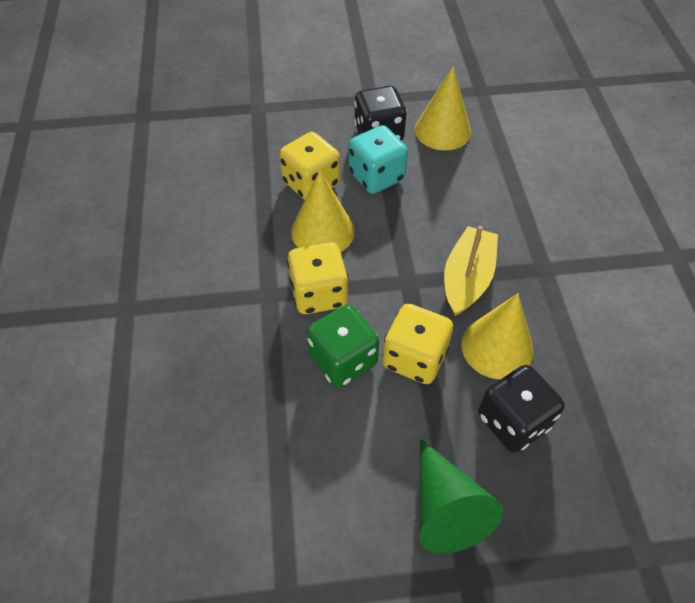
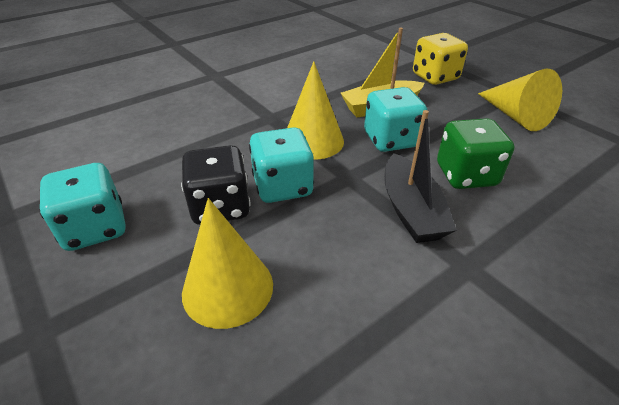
black boat: 0 -> 1
black dice: 2 -> 1
green cone: 1 -> 0
turquoise dice: 1 -> 3
yellow dice: 3 -> 1

